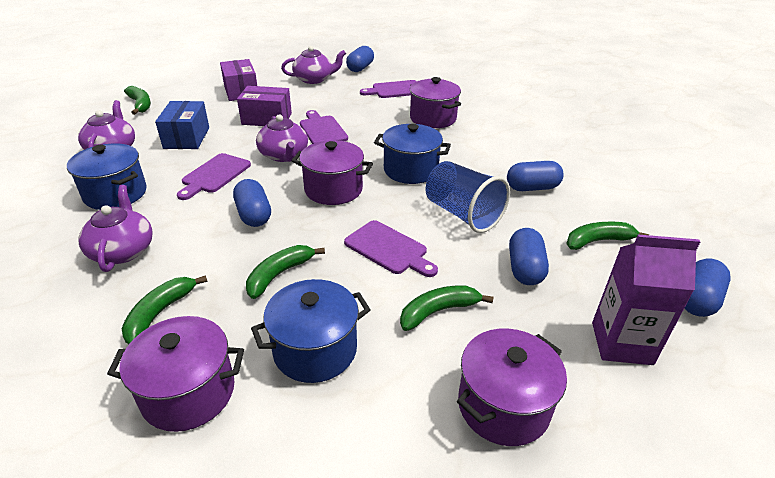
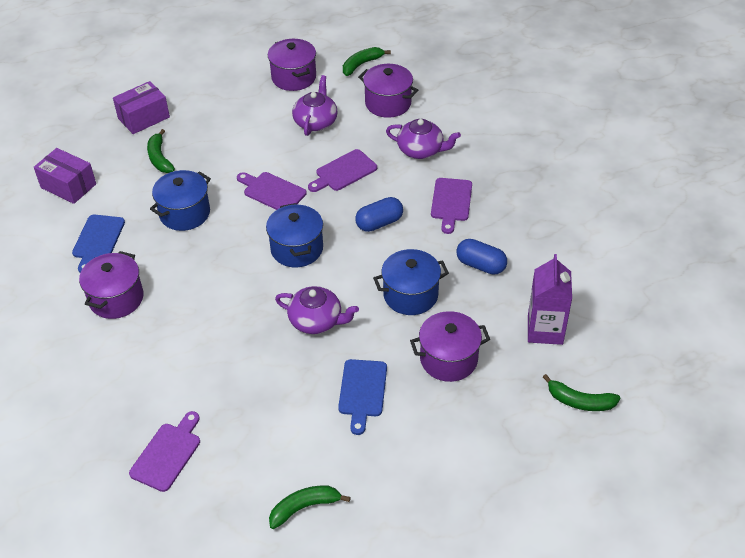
blue box: 1 -> 0
blue capsule: 5 -> 2
blue cup: 1 -> 0
blue cutting board: 0 -> 2
green banana: 5 -> 4
purple teapot: 4 -> 3

